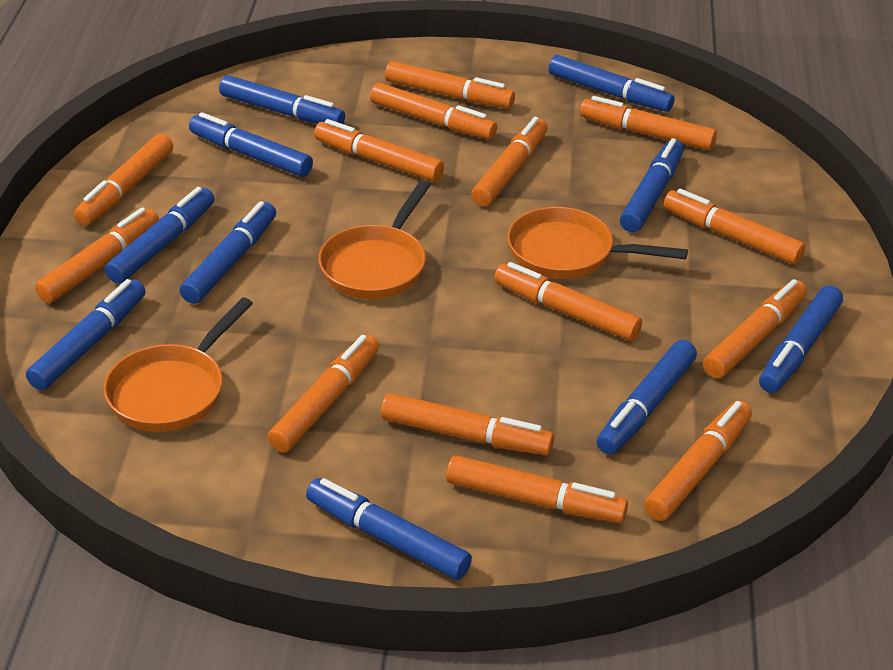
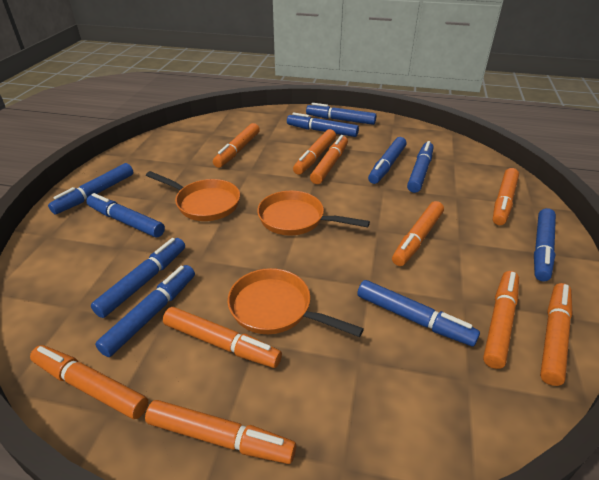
orange marker: 14 -> 10

